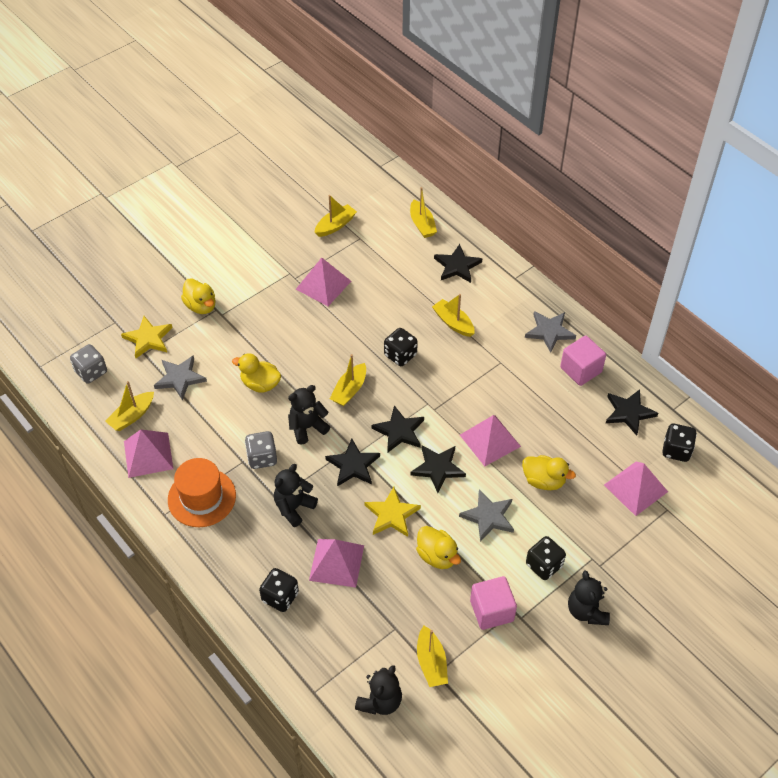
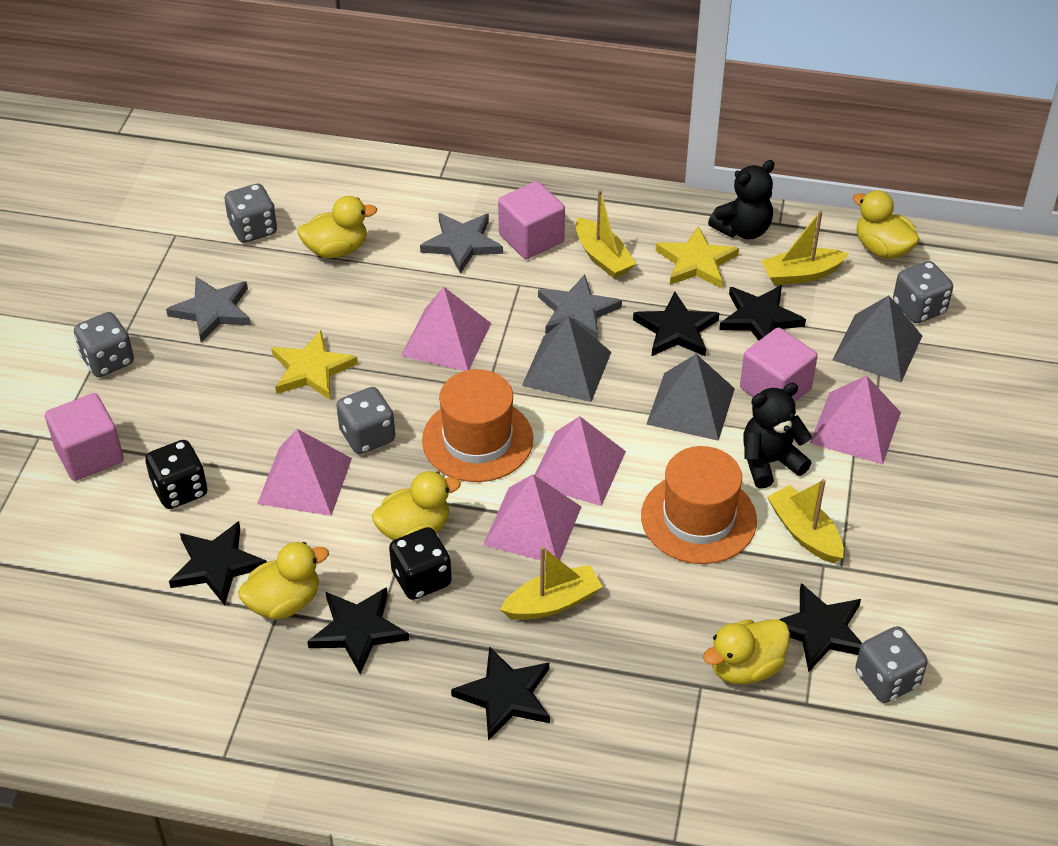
black dice: 4 -> 2
black star: 5 -> 6
black teddy bear: 4 -> 2
grey dice: 2 -> 5
grey pyramid: 0 -> 3
orange hat: 1 -> 2
pink cube: 2 -> 3
yellow boat: 6 -> 4
yellow duck: 4 -> 5

